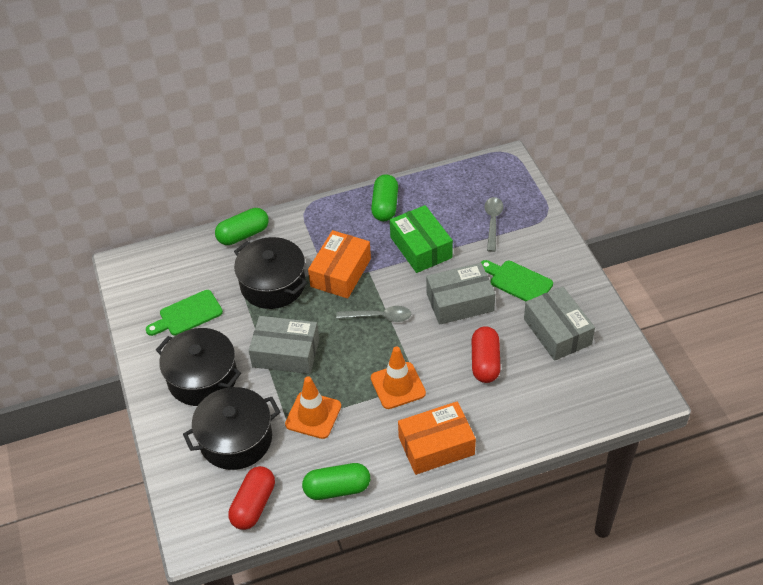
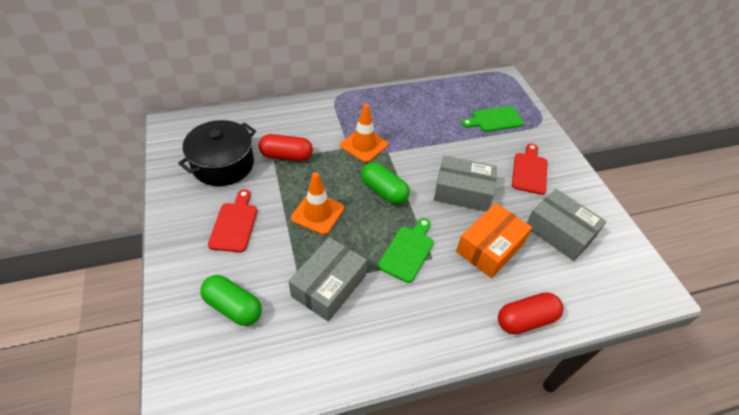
black pot: 3 -> 1
green box: 1 -> 0
green capsule: 3 -> 2
grey spoon: 2 -> 0
orange box: 2 -> 1
red cutting board: 0 -> 2

